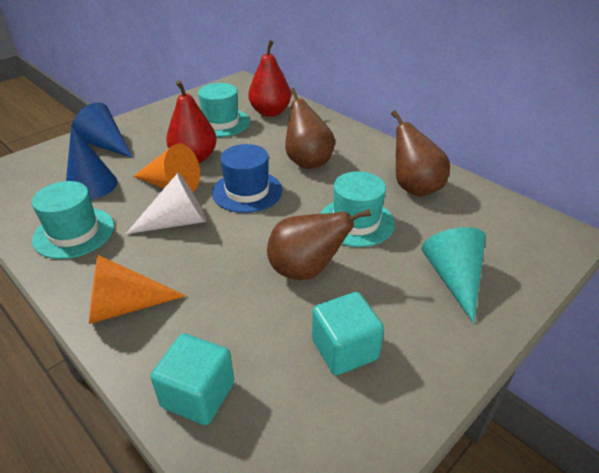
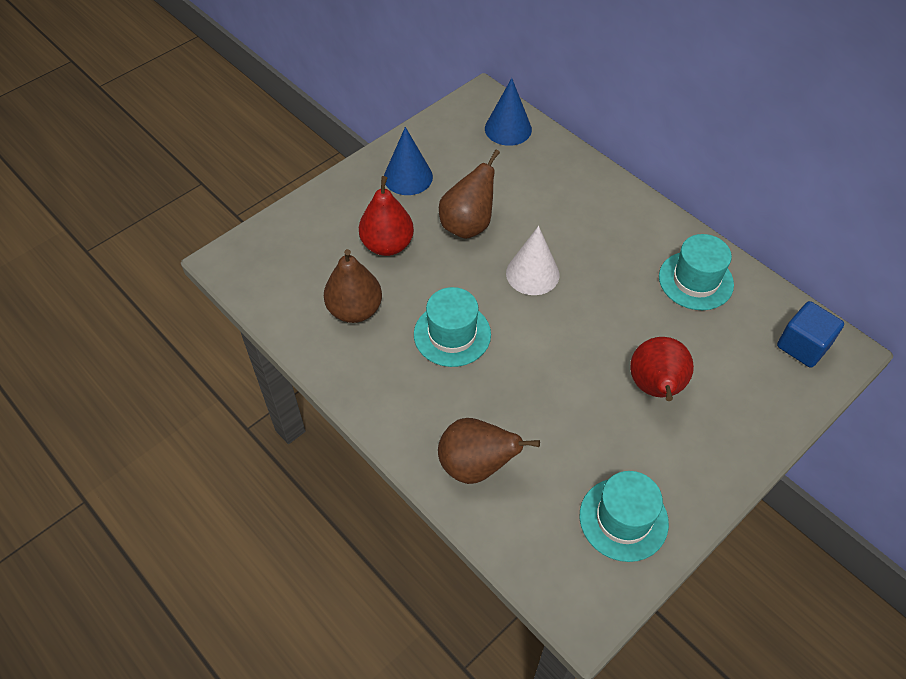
blue cube: 0 -> 1
blue hat: 1 -> 0
orange cone: 2 -> 0
turquoise cone: 1 -> 0
turquoise cube: 2 -> 0

